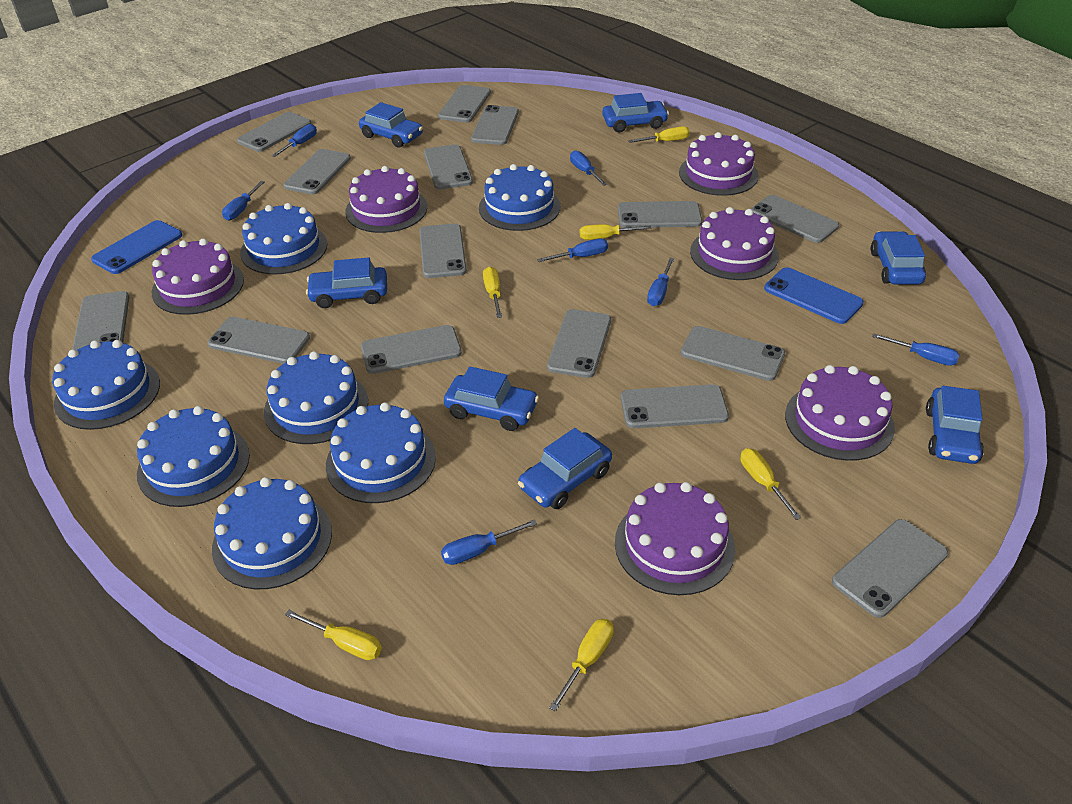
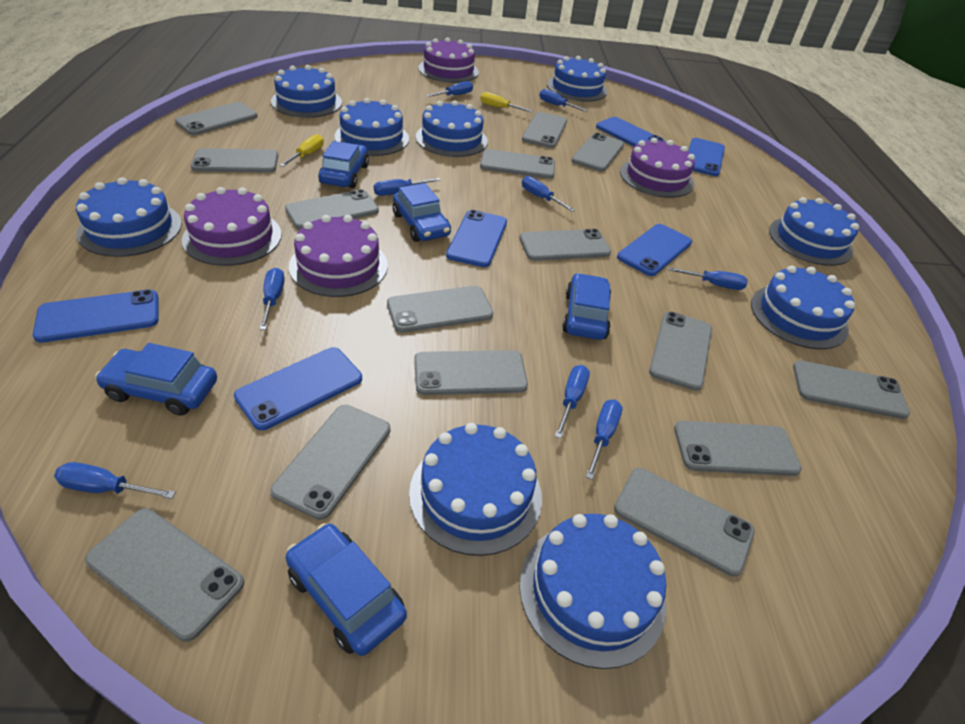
blue cake: 7 -> 9
blue car: 7 -> 5
blue phone: 2 -> 6
blue screwdriver: 7 -> 9
purple cake: 6 -> 4
yellow screwdriver: 6 -> 2

